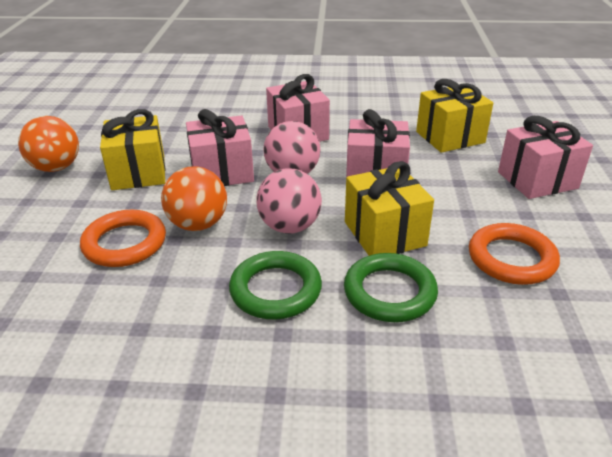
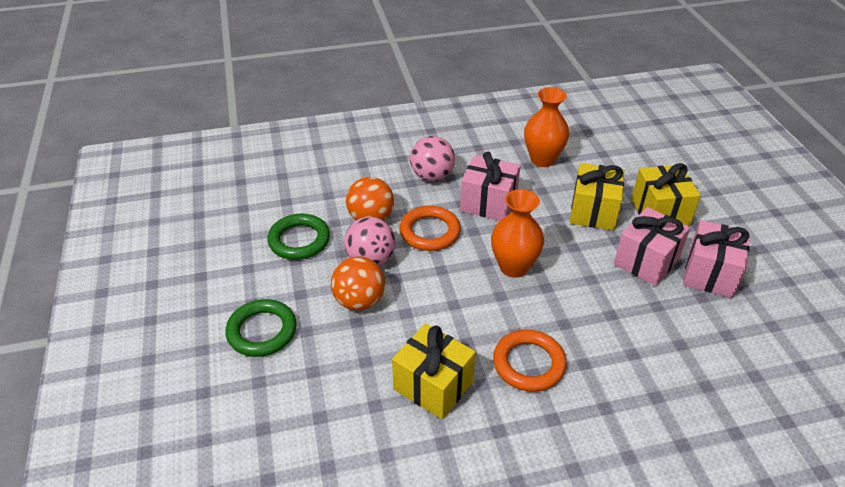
orange vase: 0 -> 2
pink gift: 4 -> 3

